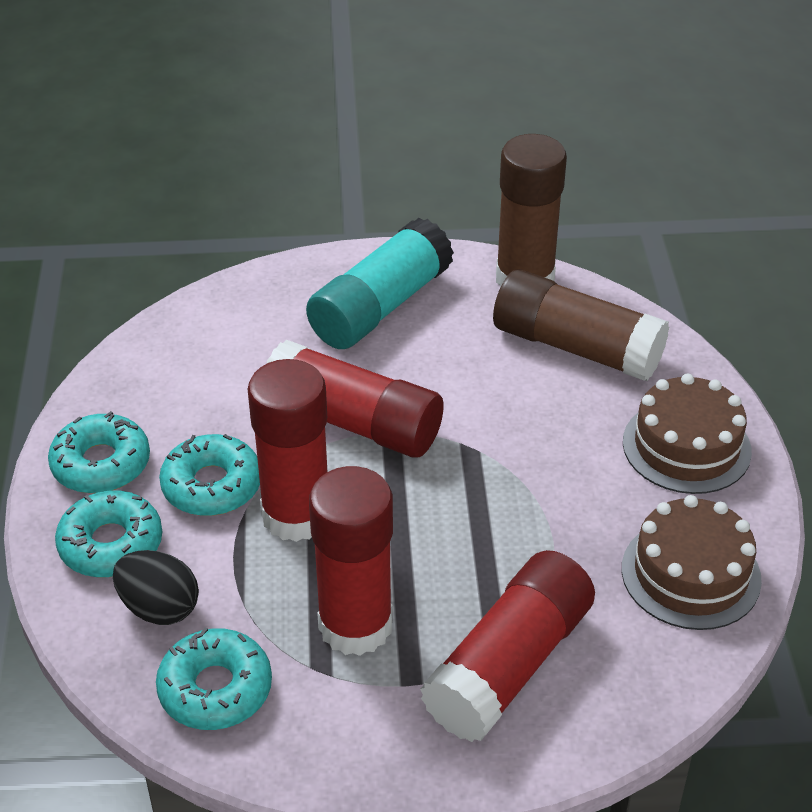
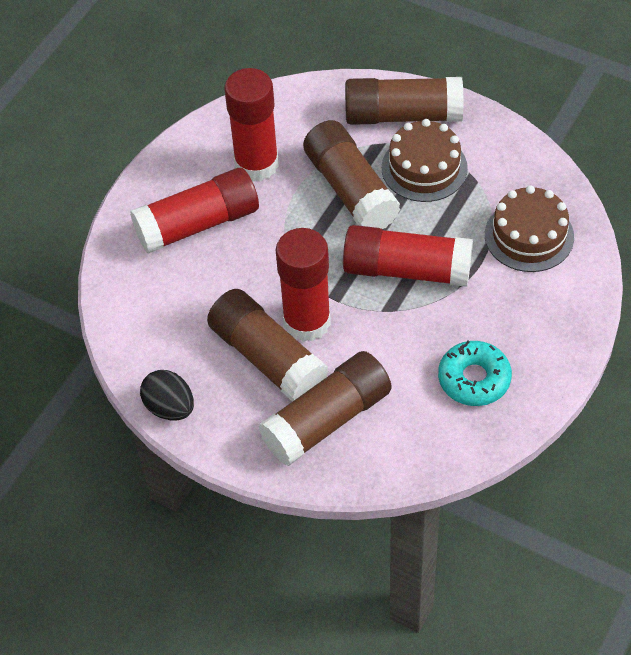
brown glue stick: 2 -> 4
turquoise donut: 4 -> 1
turquoise glue stick: 1 -> 0

